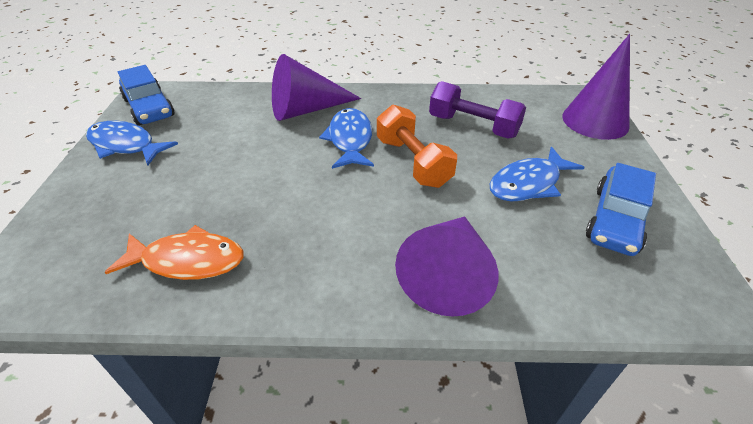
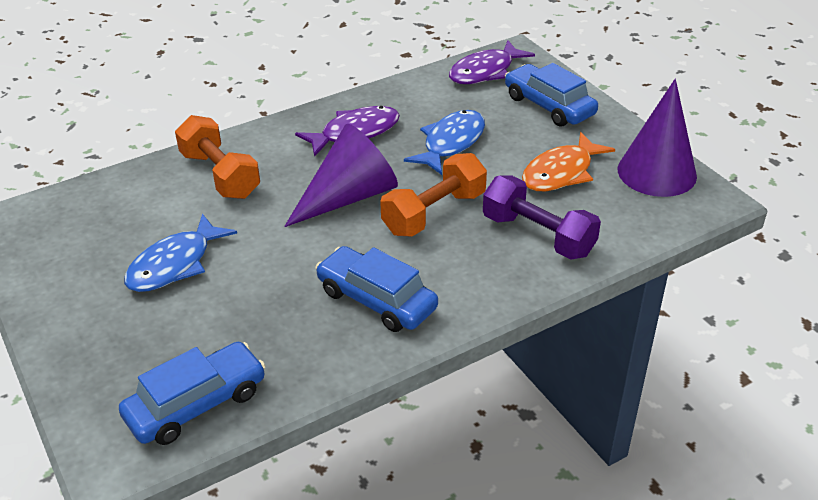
blue car: 2 -> 3
blue fish: 3 -> 2
orange dumbbell: 1 -> 2
purple cone: 3 -> 2
purple fish: 0 -> 2

